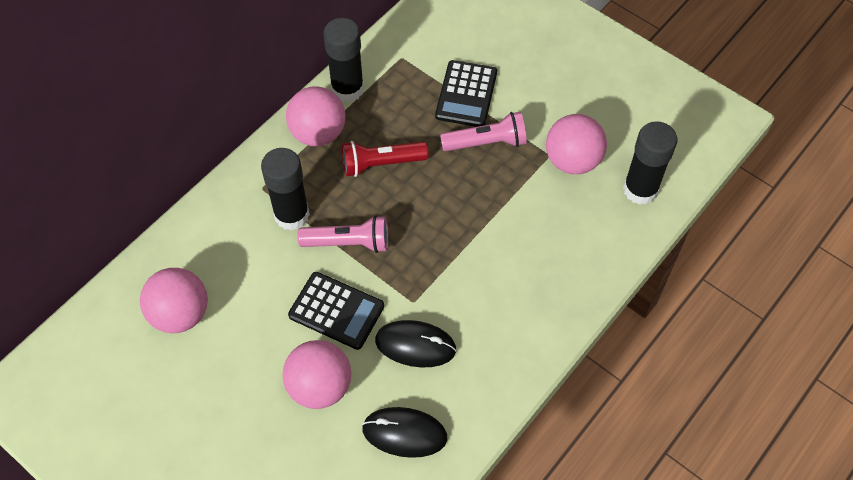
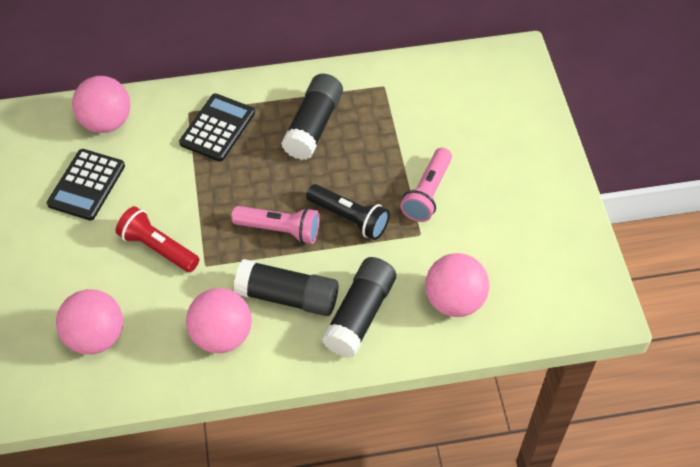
black flashlight: 0 -> 1
black mouse: 2 -> 0

